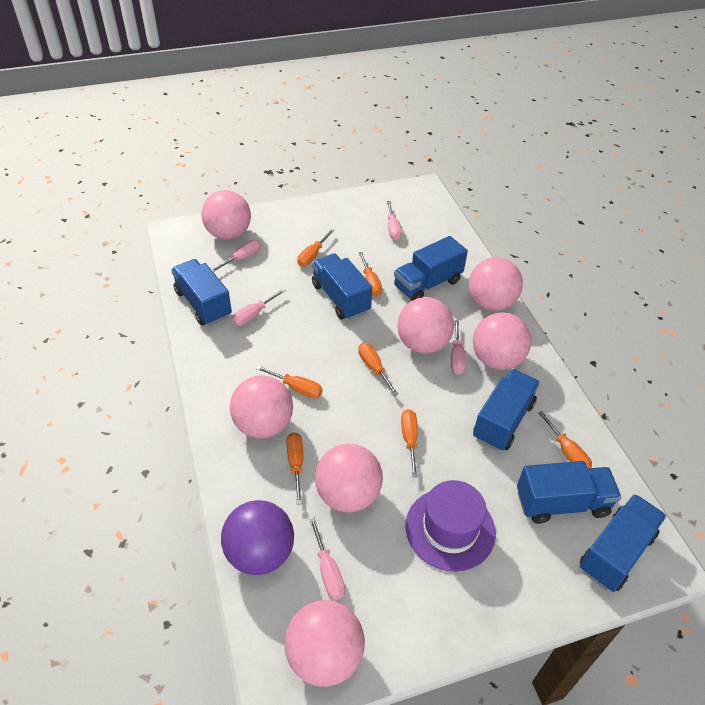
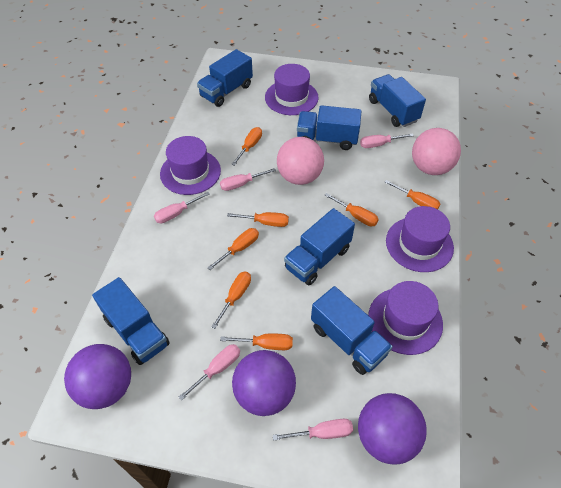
pink ball: 7 -> 2
purple ball: 1 -> 3
purple hat: 1 -> 4

